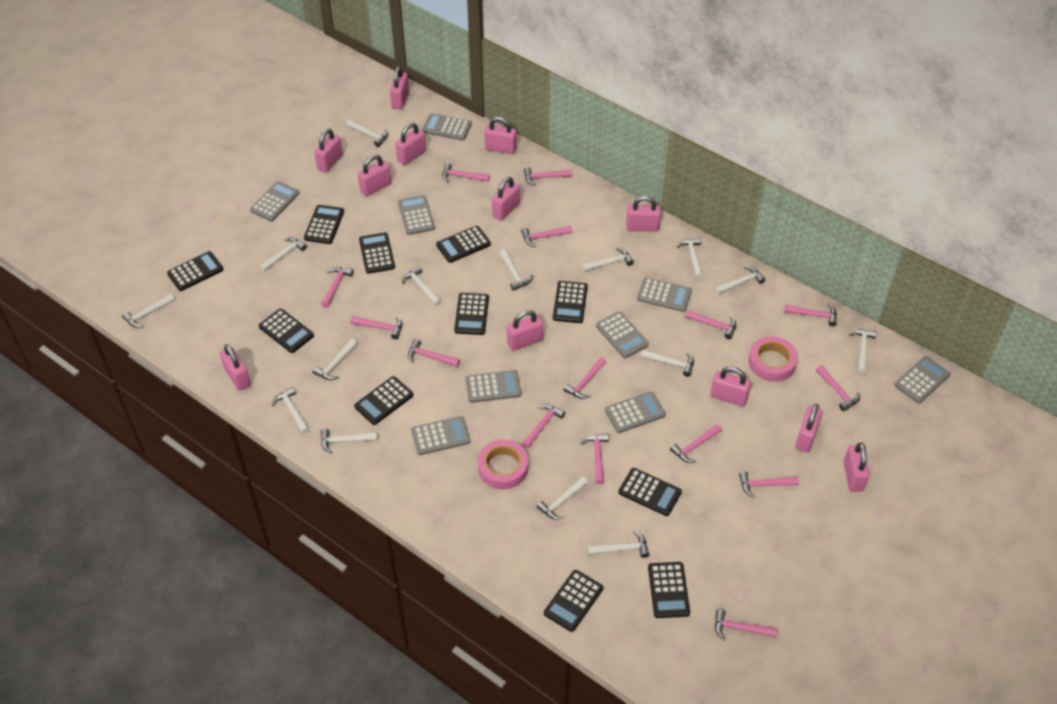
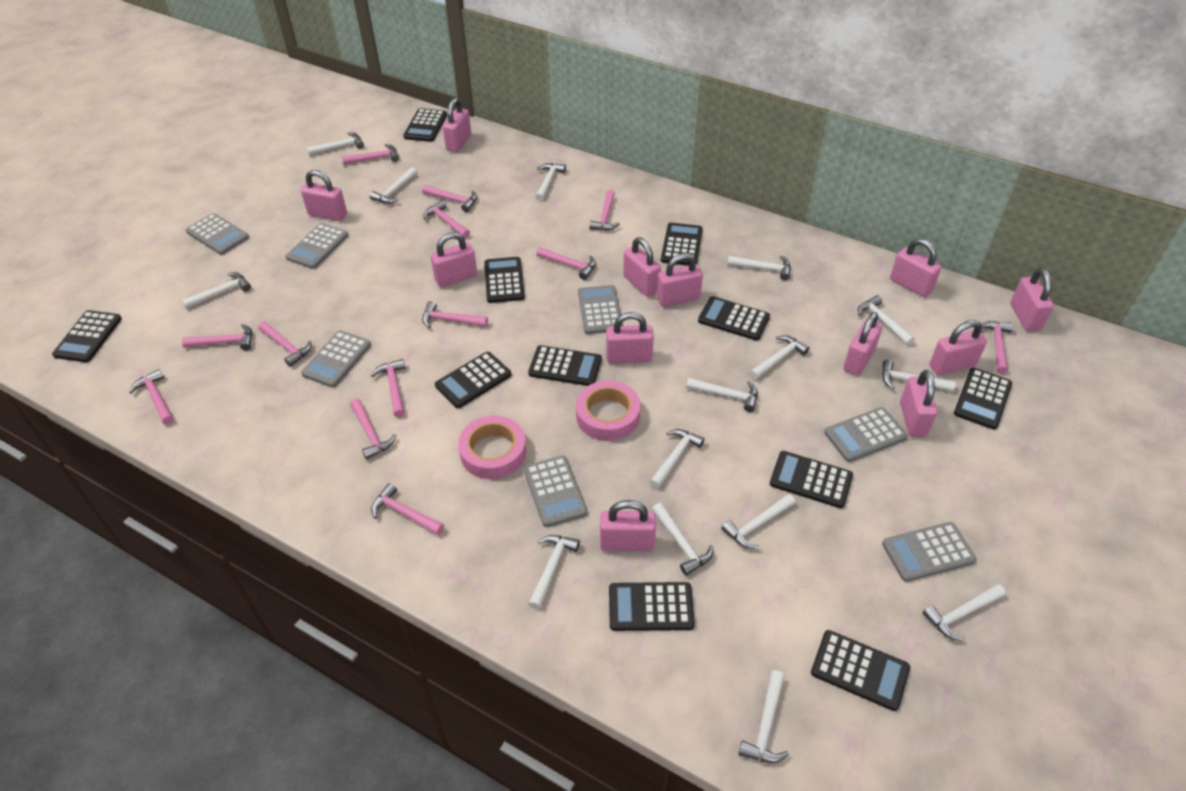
grey calculator: 9 -> 7
pink hammer: 15 -> 13

